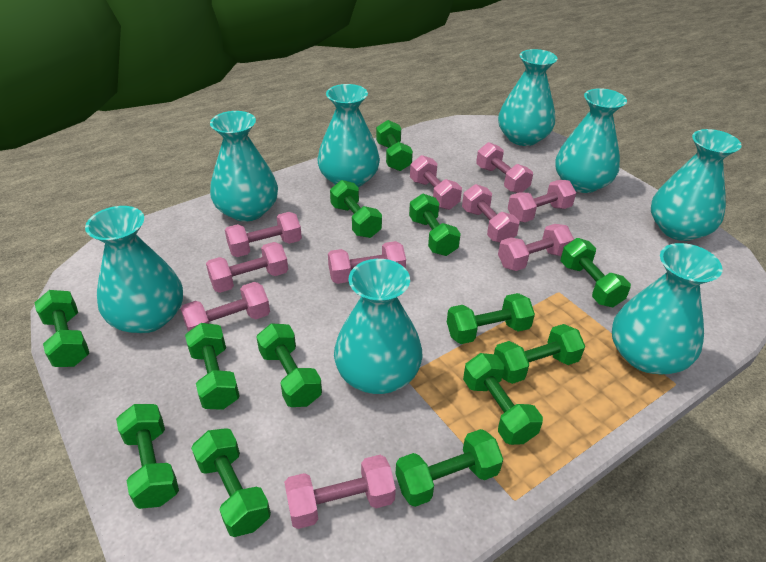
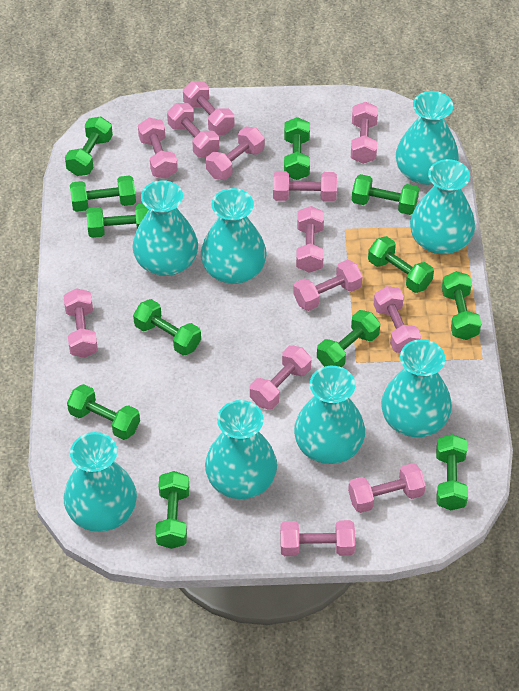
green dumbbell: 13 -> 12
pink dumbbell: 10 -> 13

